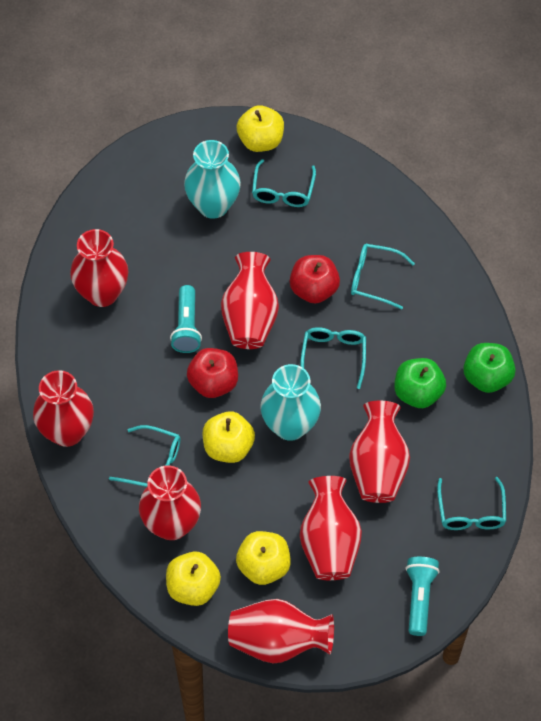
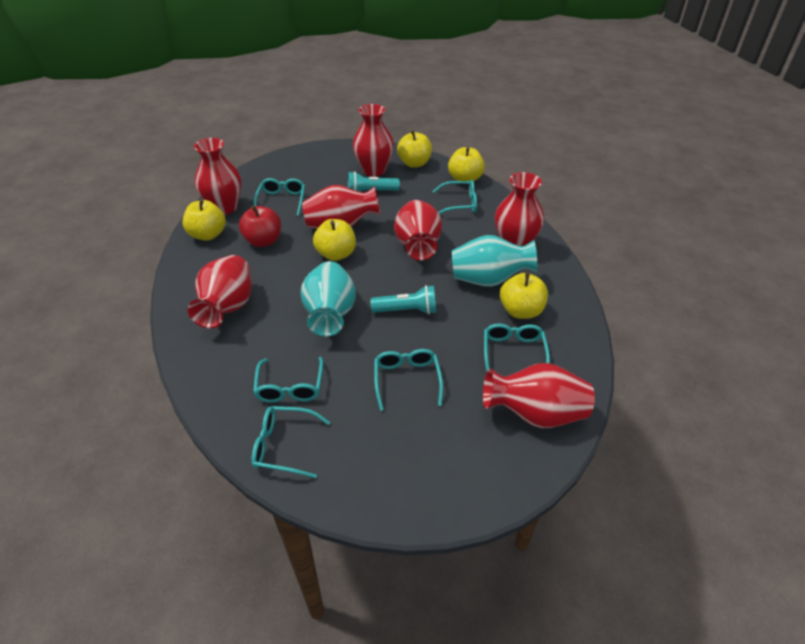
green apple: 2 -> 0
red apple: 2 -> 1
turquoise glasses: 5 -> 6
yellow apple: 4 -> 5

